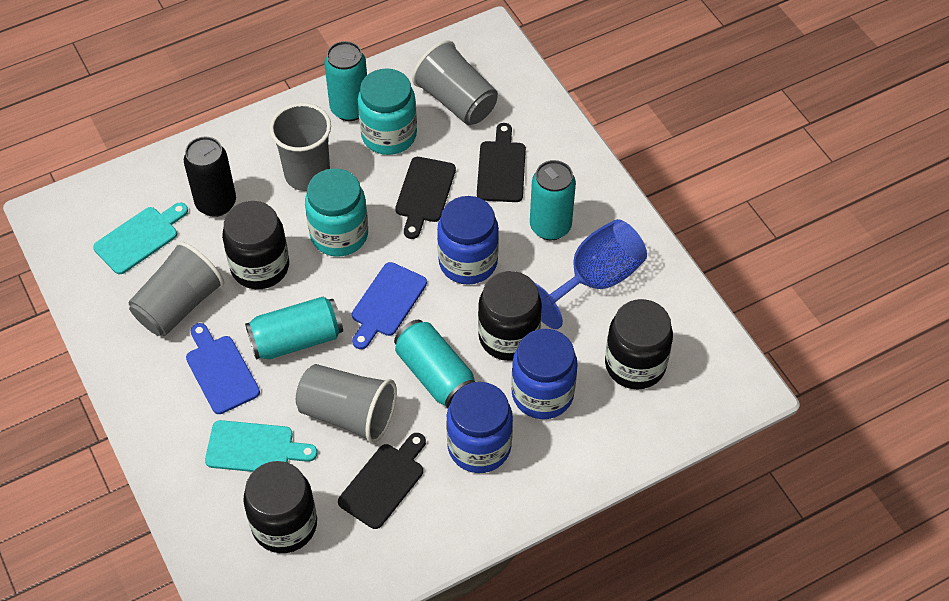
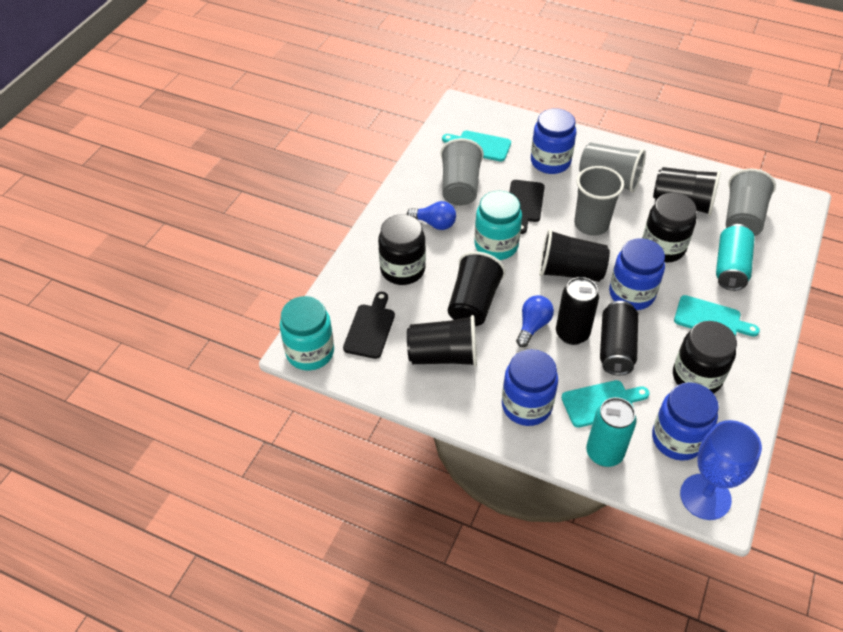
black can: 1 -> 2
black cup: 0 -> 4
black cutting board: 3 -> 2
black jar: 4 -> 3
blue cutting board: 2 -> 0
blue jar: 3 -> 4
blue light bulb: 0 -> 2
turquoise can: 4 -> 2
turquoise cutting board: 2 -> 3

